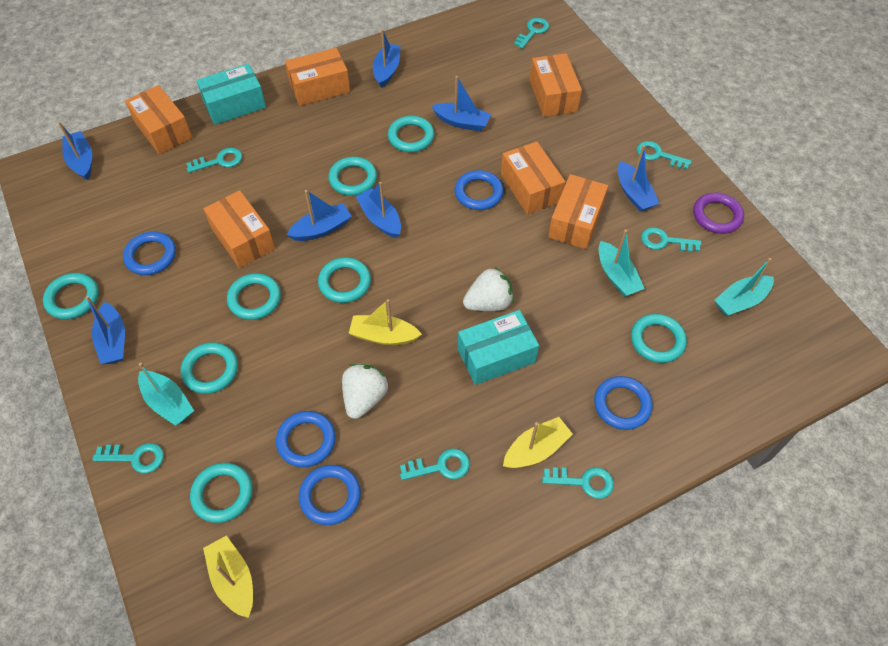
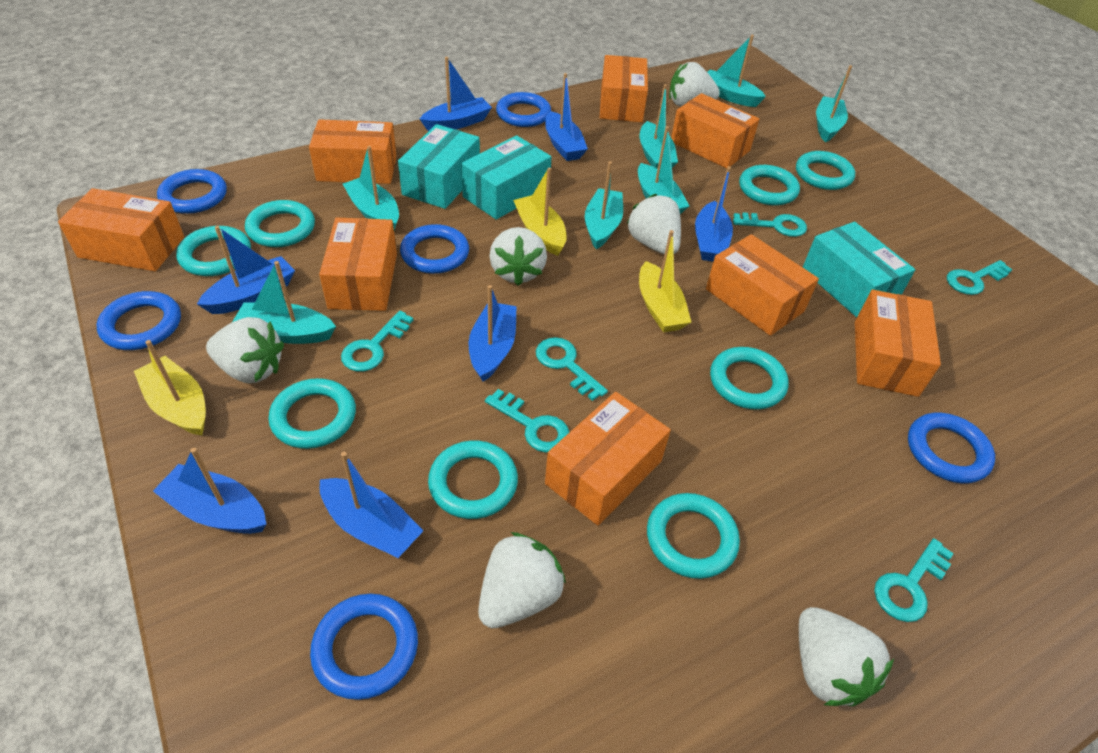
blue ring: 5 -> 6
orange box: 6 -> 8
purple ring: 1 -> 0
turquoise boat: 3 -> 7
turquoise box: 2 -> 3
turquoise key: 7 -> 6
white strawberry: 2 -> 6

